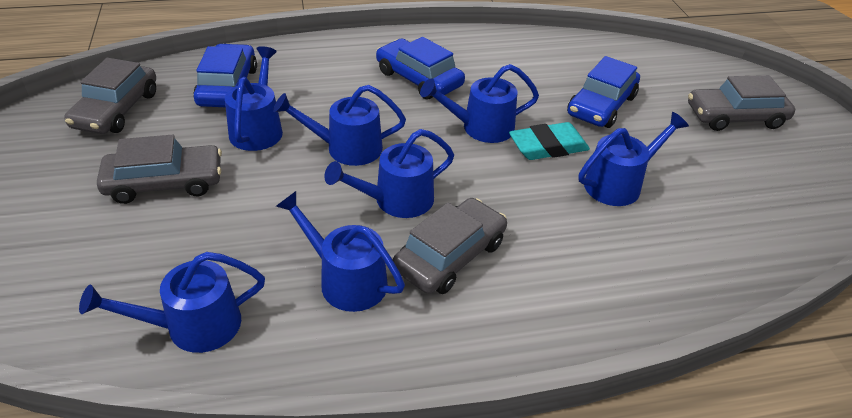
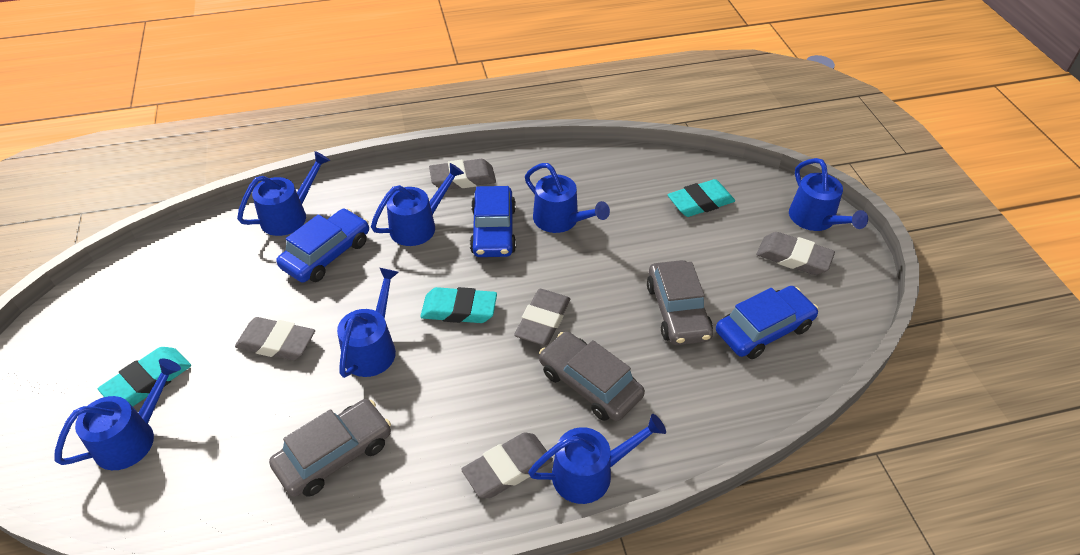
grey car: 4 -> 3
grey eraser: 0 -> 5
turquoise eraser: 1 -> 3

